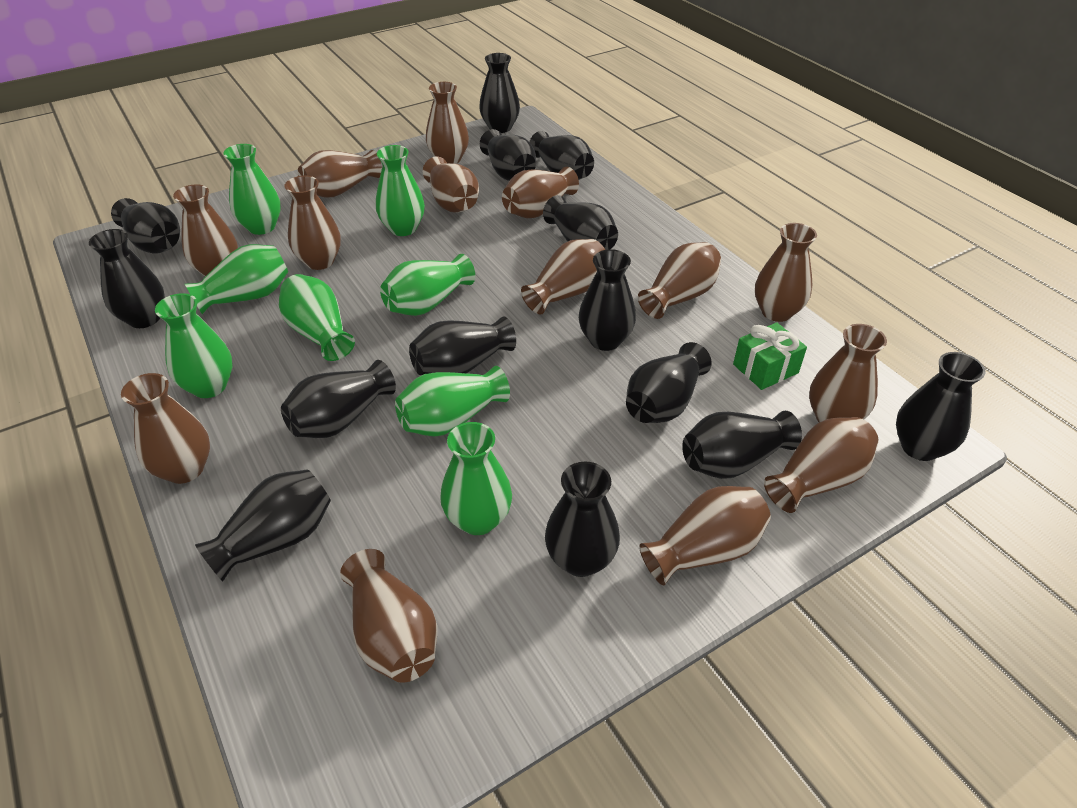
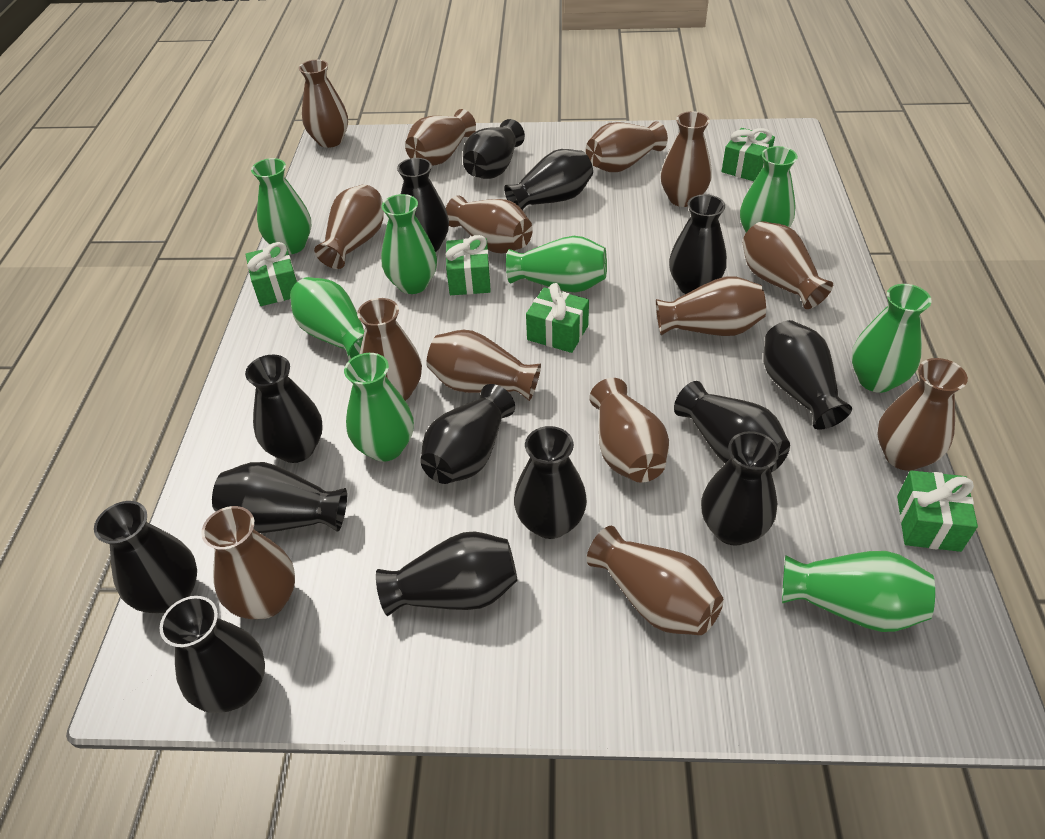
green gift: 1 -> 5

